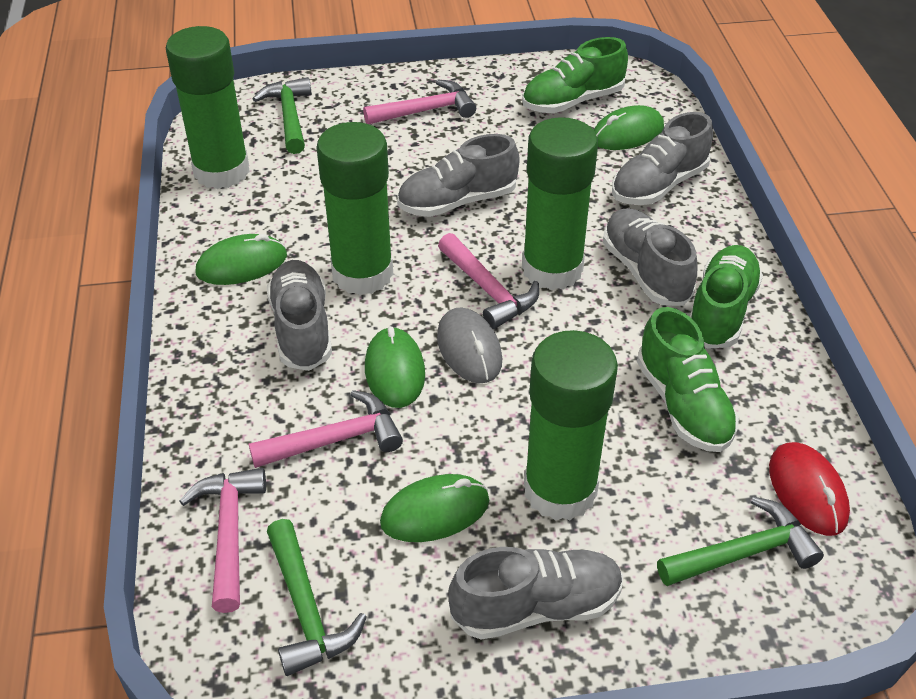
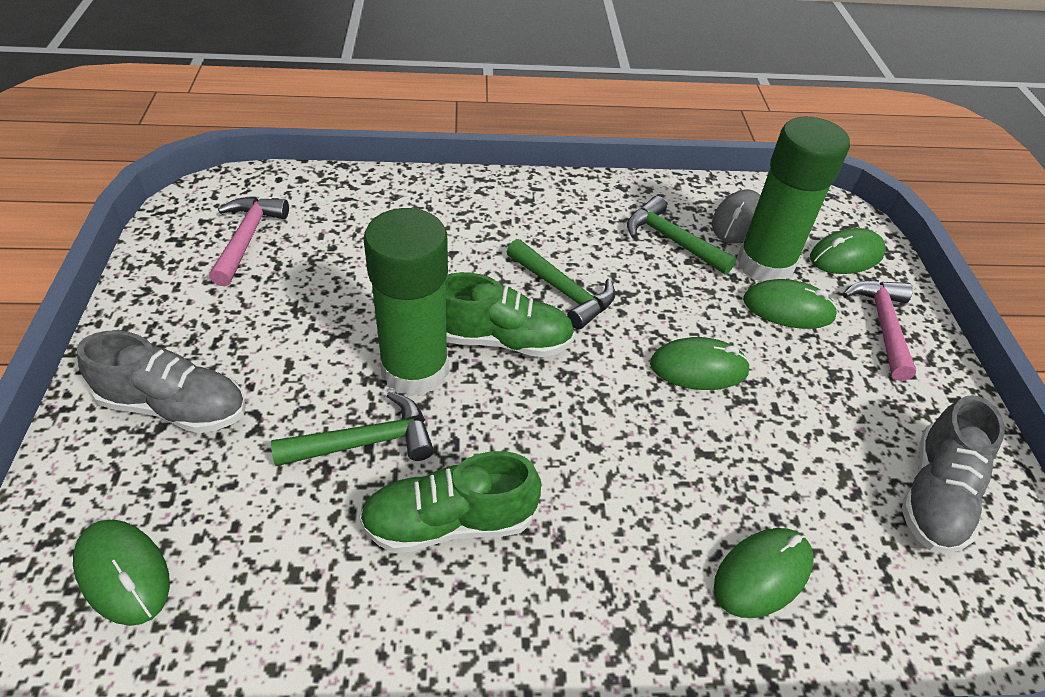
green glue stick: 4 -> 2
green mouse: 4 -> 5
green shoe: 3 -> 2
grey shoe: 5 -> 2
pink hammer: 4 -> 2
red mouse: 1 -> 0

